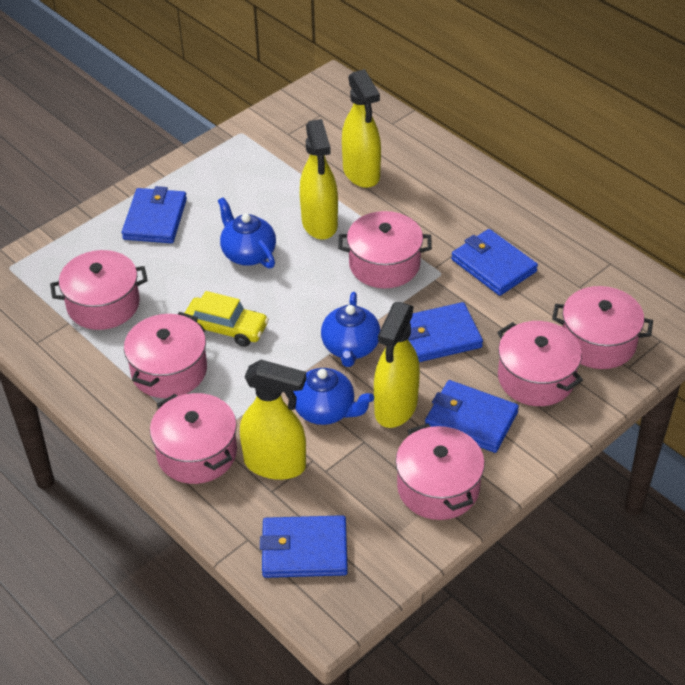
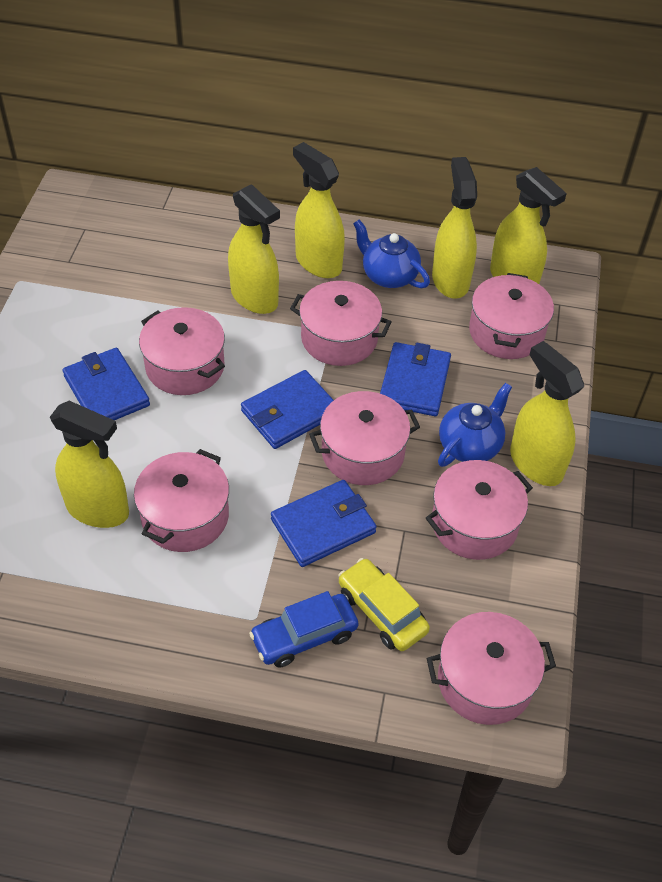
blue car: 0 -> 1
blue teapot: 3 -> 2
blue wallet: 5 -> 4
yellow spray bottle: 4 -> 6

